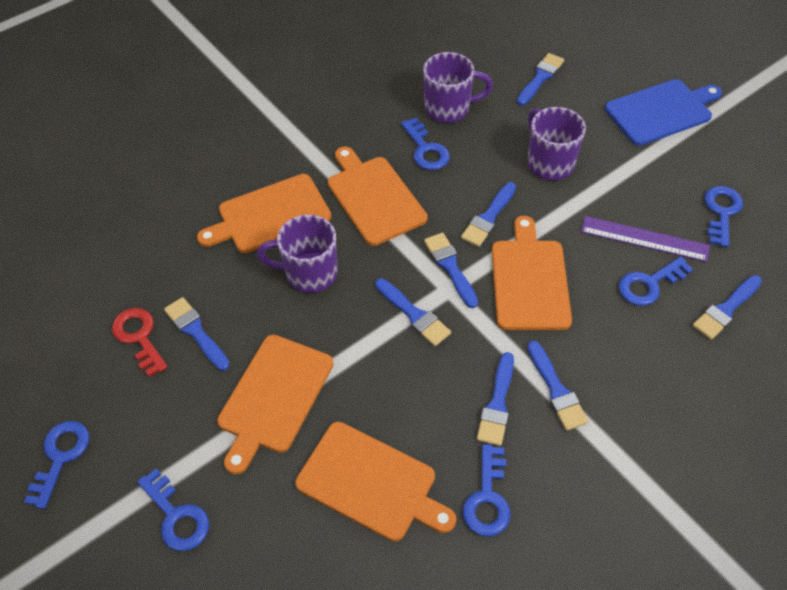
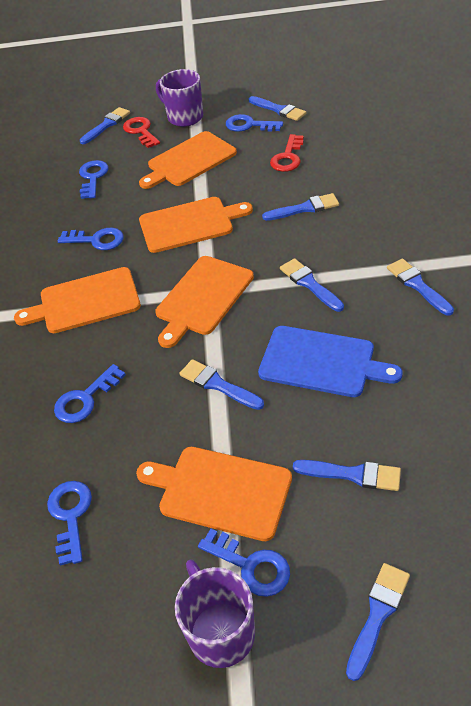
purple mug: 3 -> 2
purple ruler: 1 -> 0
red key: 1 -> 2

